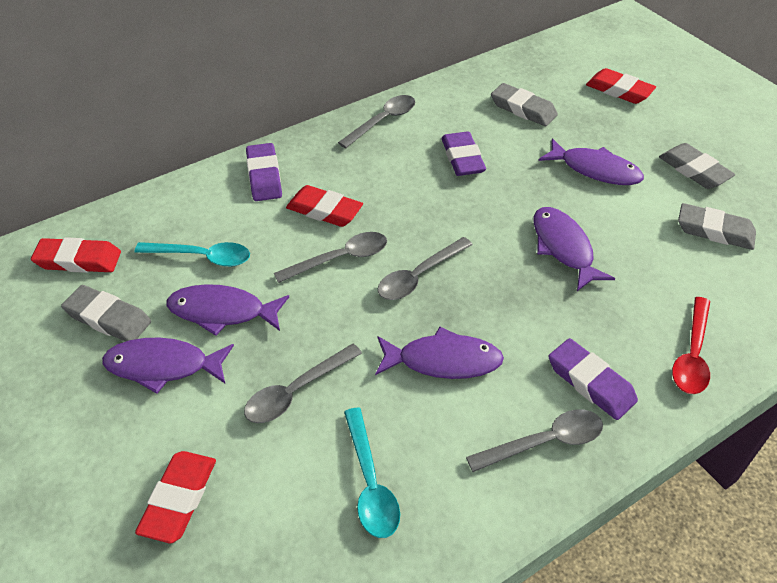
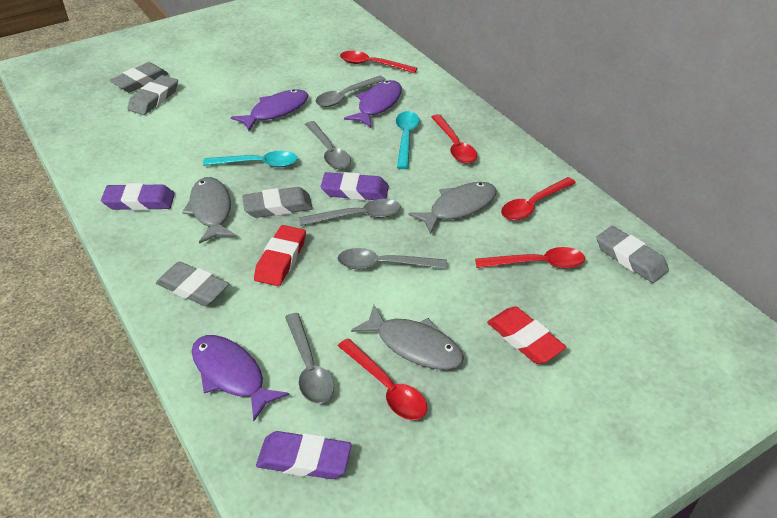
grey eraser: 4 -> 5
grey fish: 0 -> 3
purple fish: 5 -> 3
red eraser: 4 -> 2
red spoon: 1 -> 5

